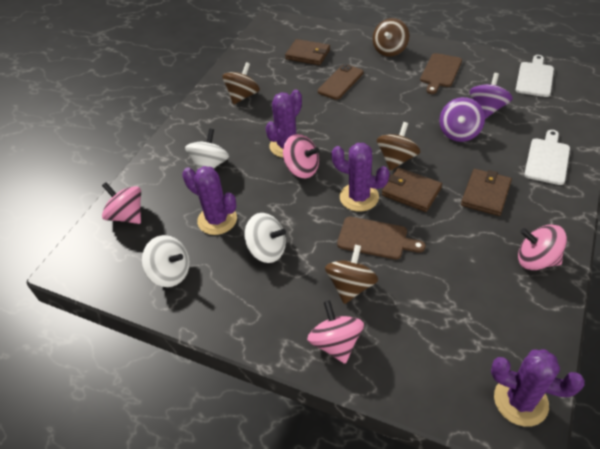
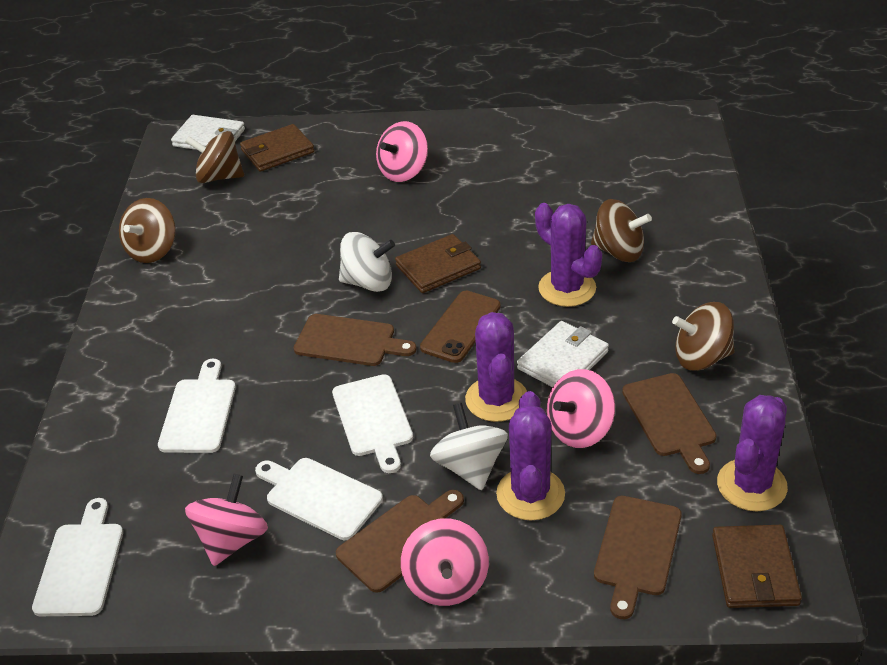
brown cutting board: 2 -> 4
purple spinning top: 2 -> 0
white cutting board: 2 -> 4
white spinning top: 3 -> 2
white wallet: 0 -> 2

